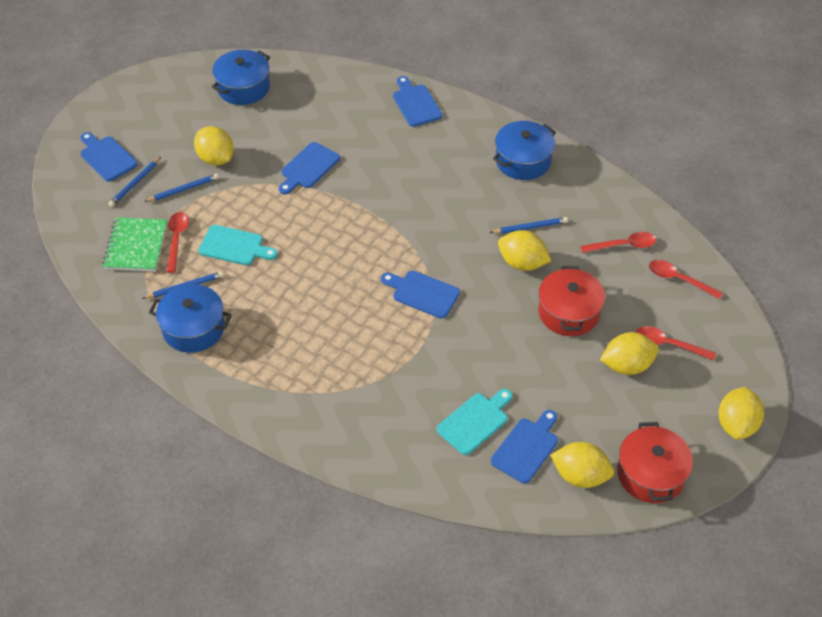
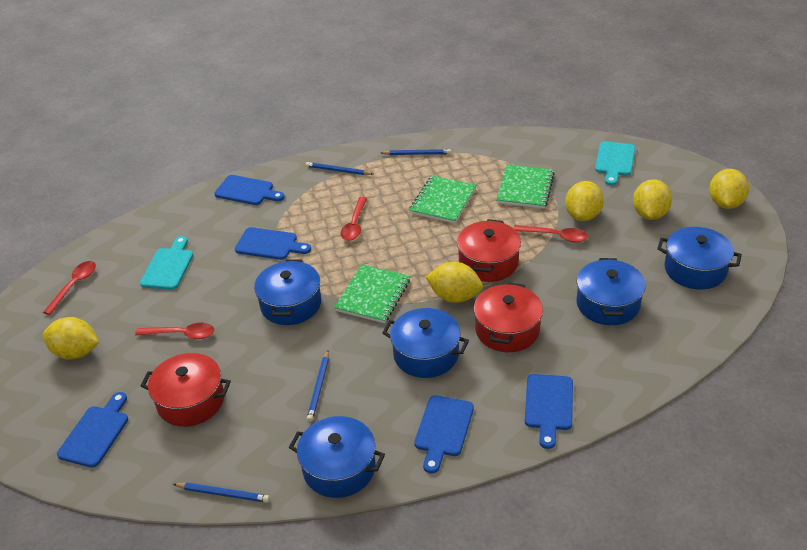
blue pot: 3 -> 5
green notebook: 1 -> 3
red pot: 2 -> 3

